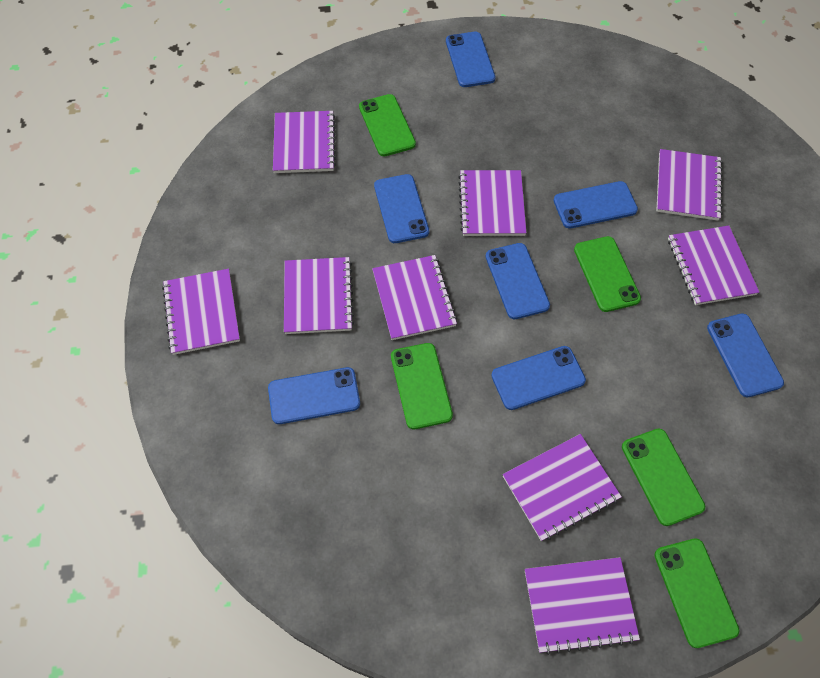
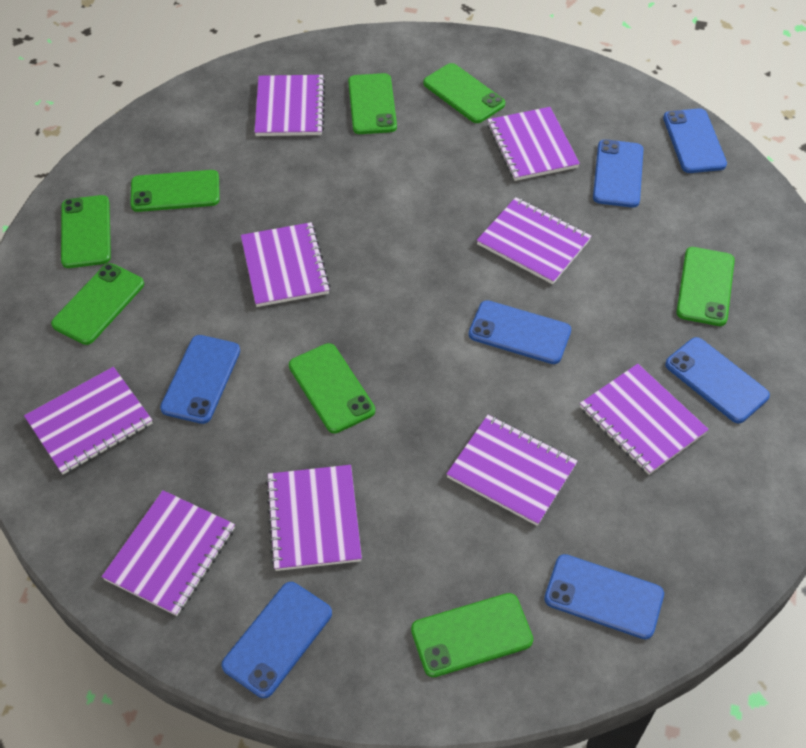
green phone: 5 -> 8

